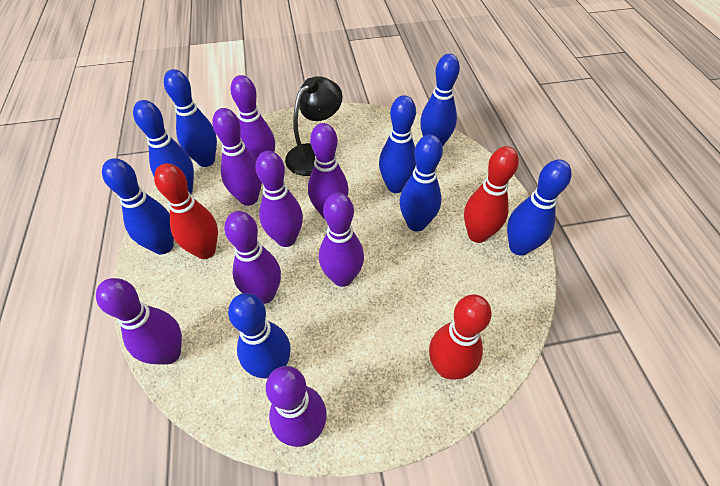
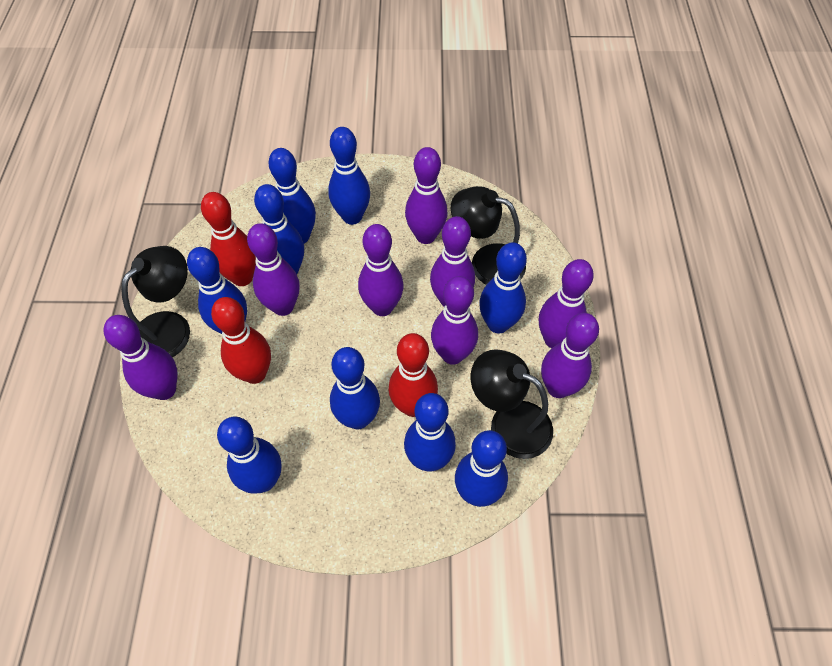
black lamp: 1 -> 3
blue bowling pin: 8 -> 9

